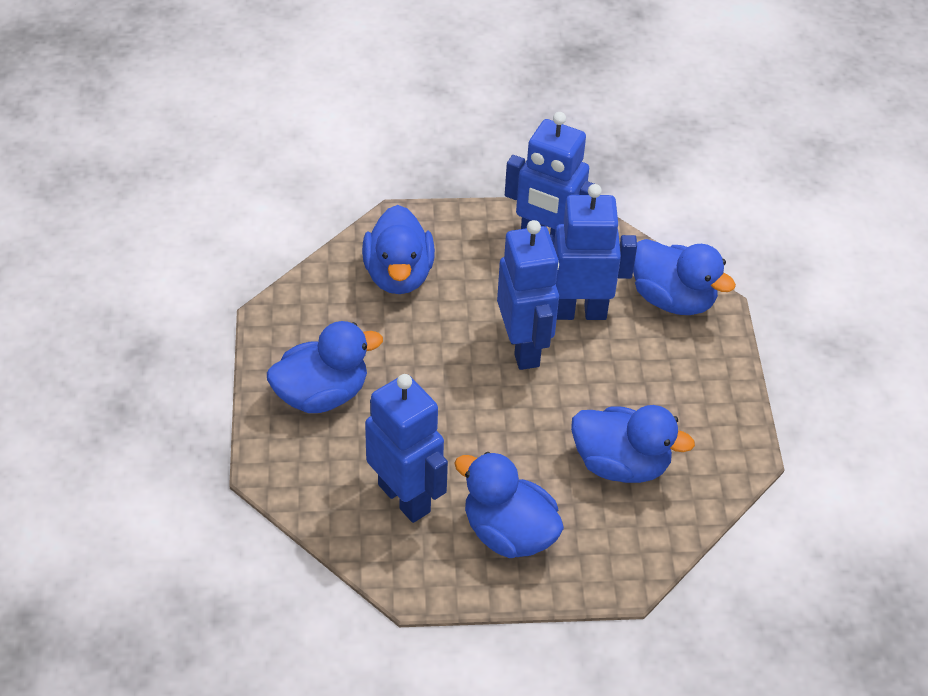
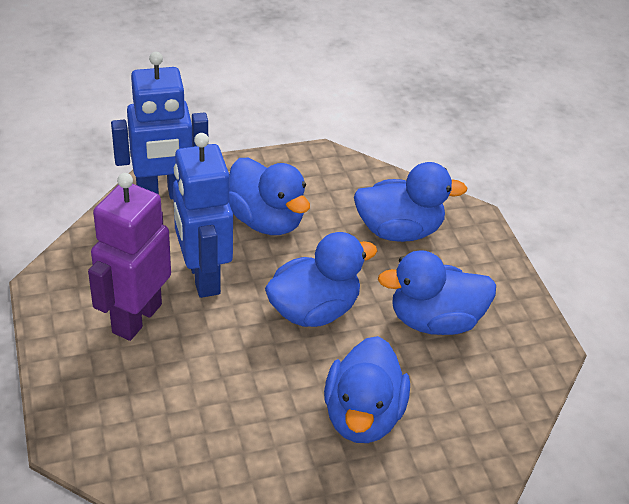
blue robot: 4 -> 2
purple robot: 0 -> 1

